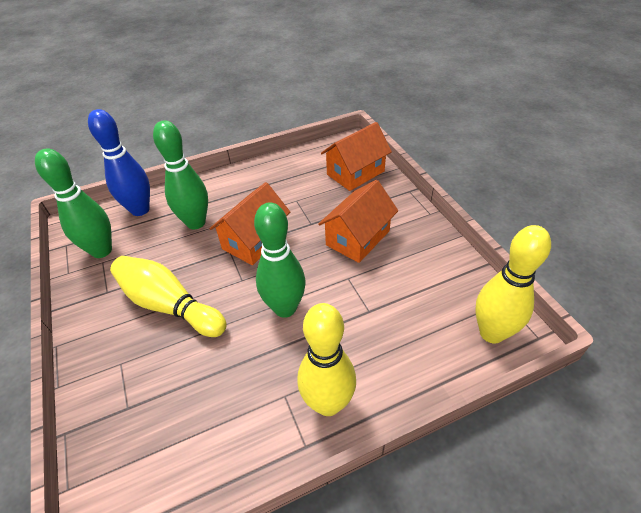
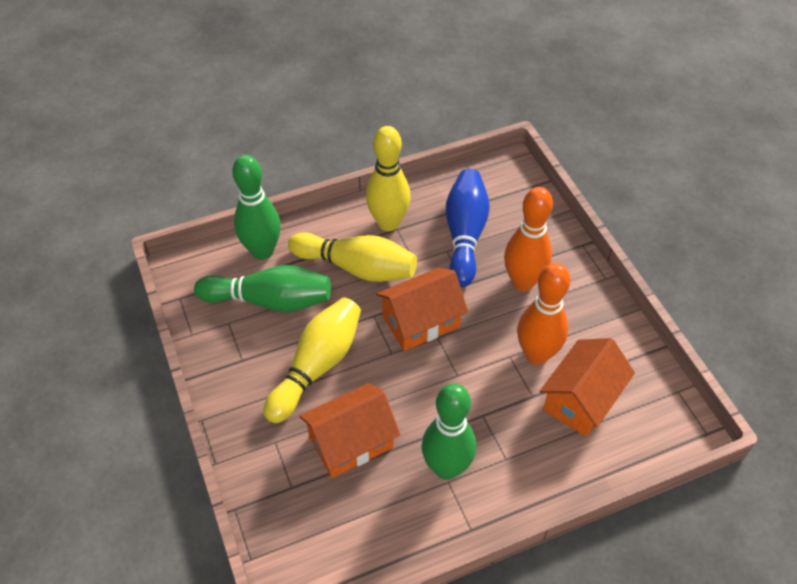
orange bowling pin: 0 -> 2

